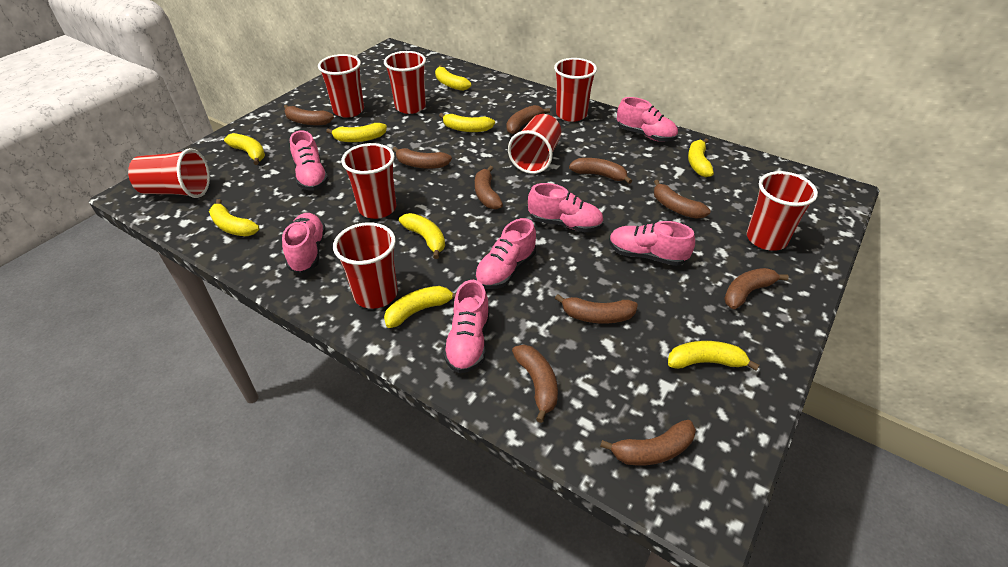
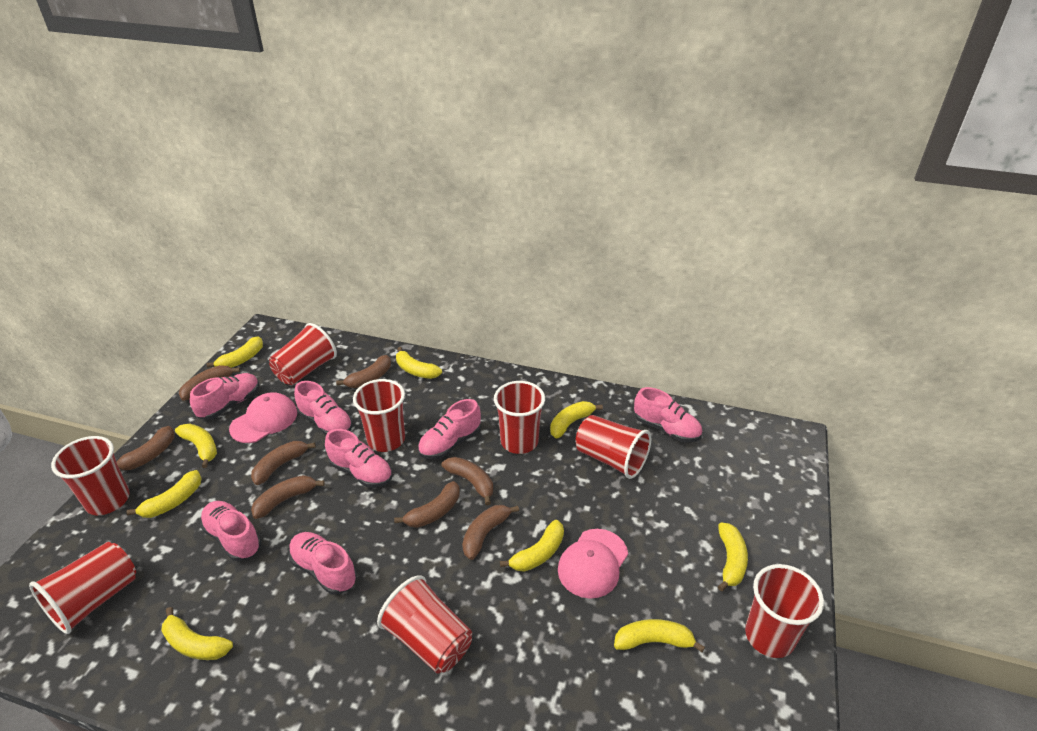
brown banana: 10 -> 8
pink cap: 0 -> 2

